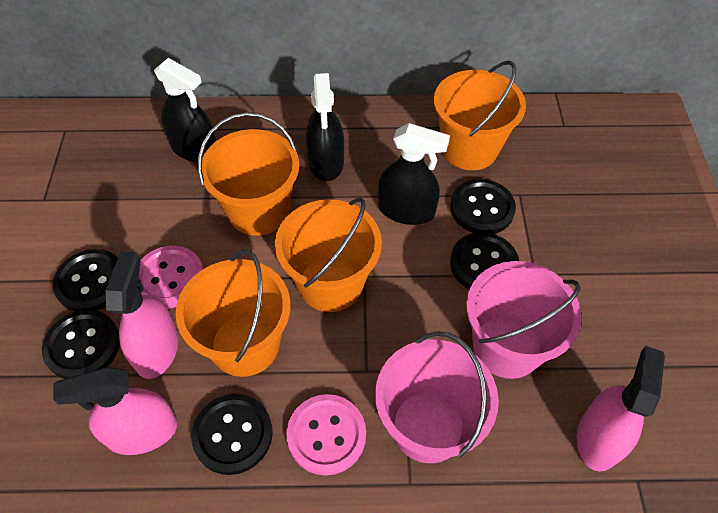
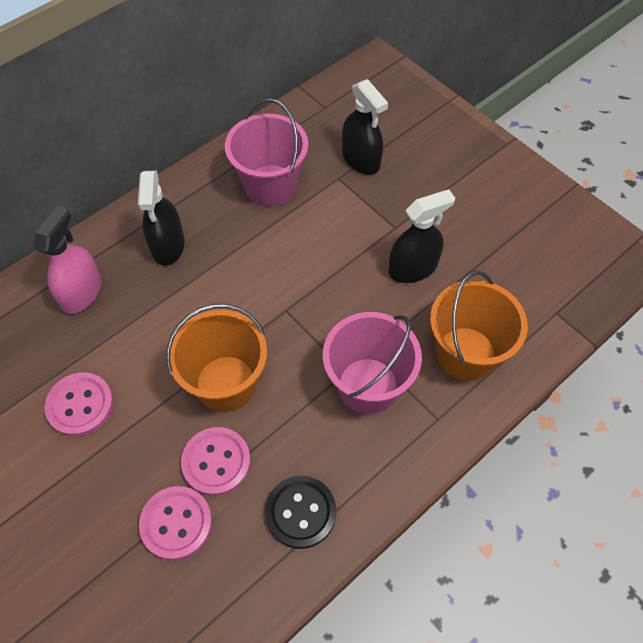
black button: 5 -> 1
orange bucket: 4 -> 2
pink button: 2 -> 3
pink spray bottle: 3 -> 1

